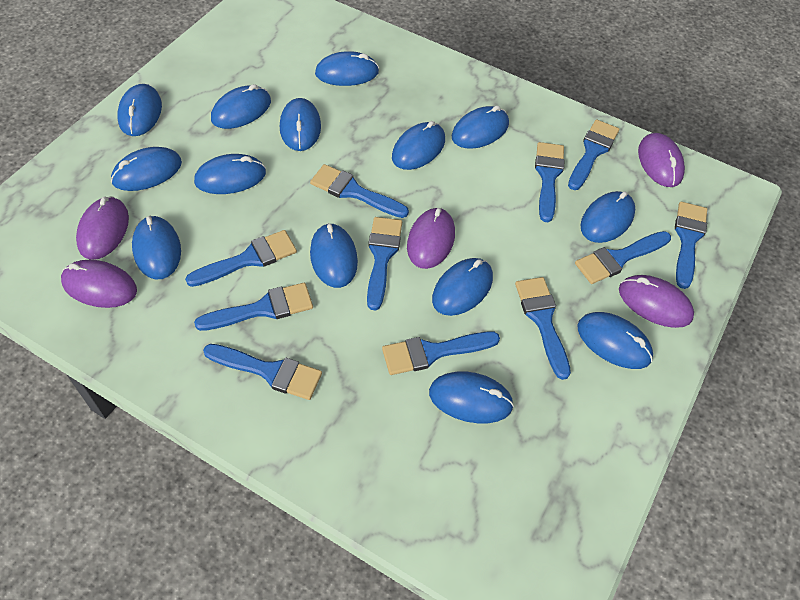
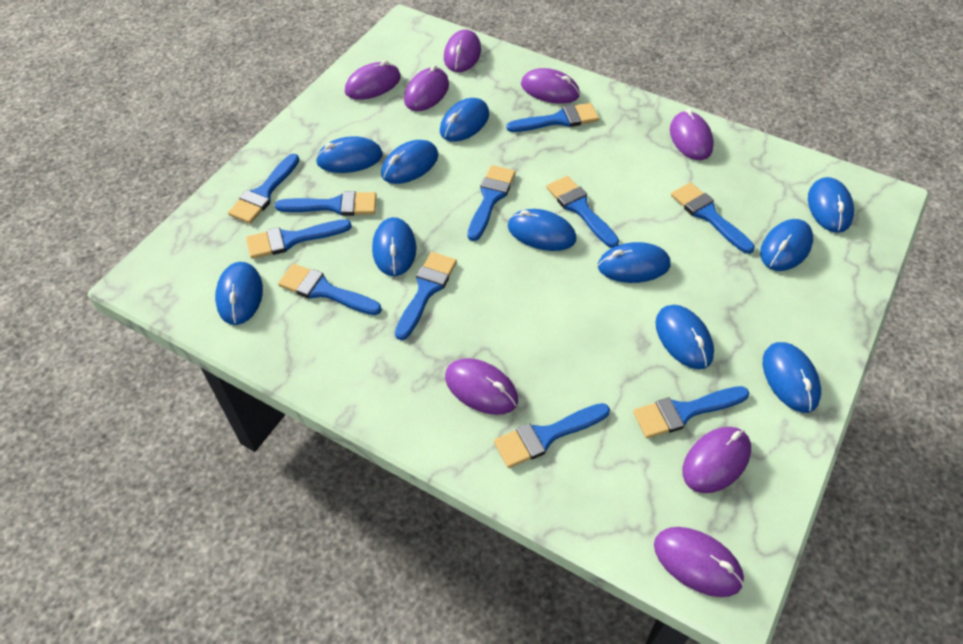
blue mouse: 14 -> 11
purple mouse: 5 -> 8

